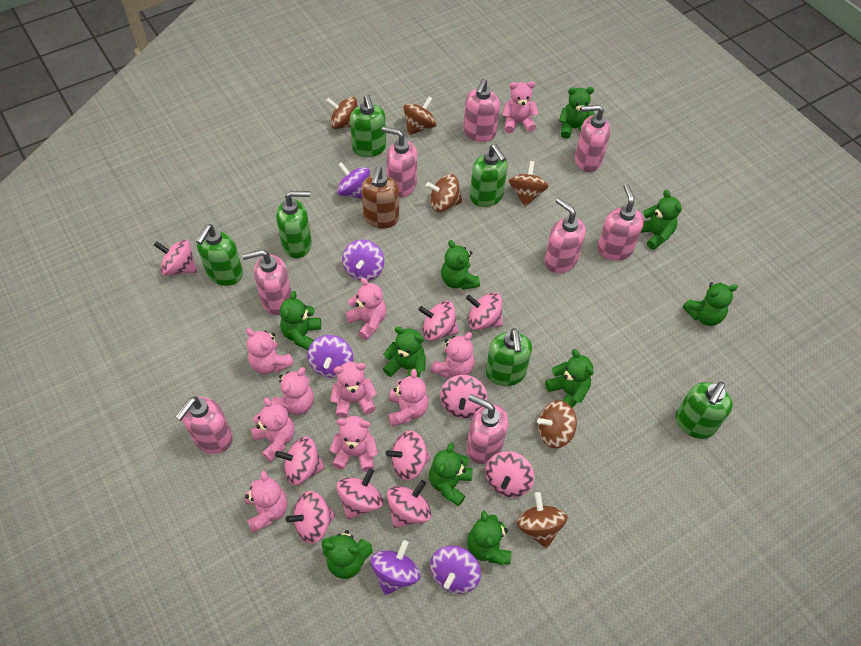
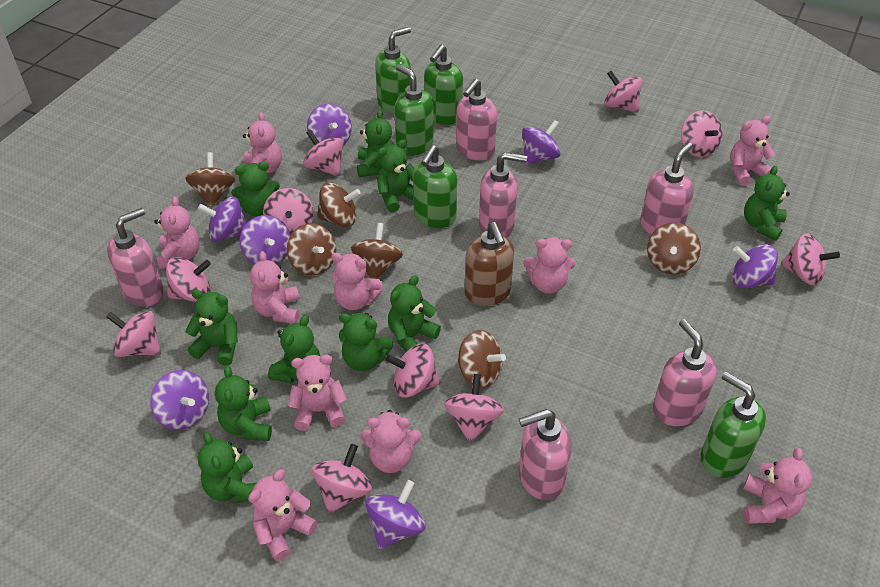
green soap dispenser: 6 -> 5
pink soap dispenser: 8 -> 6
purple spinning top: 5 -> 7

